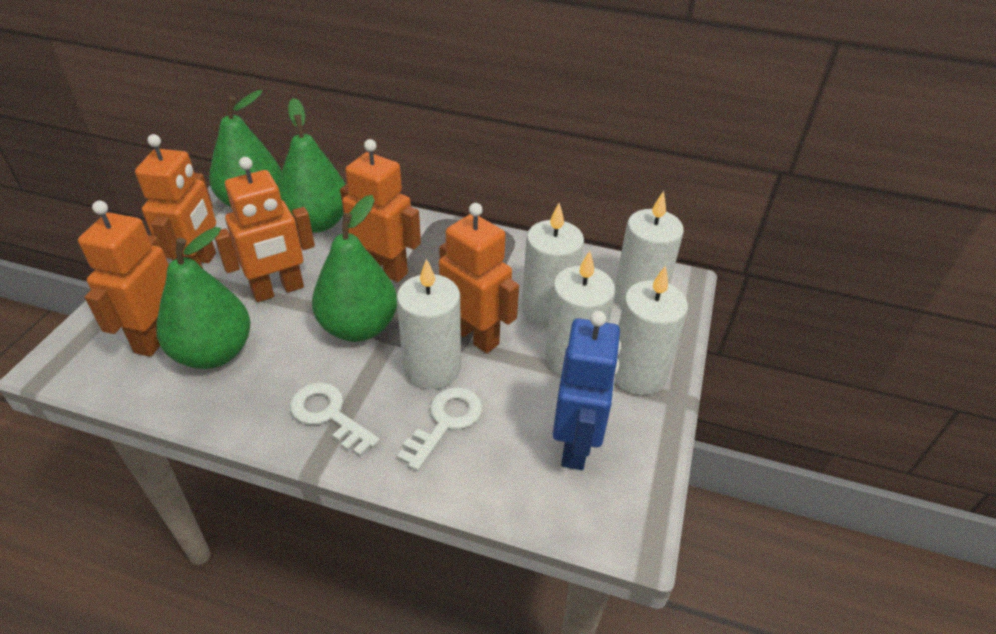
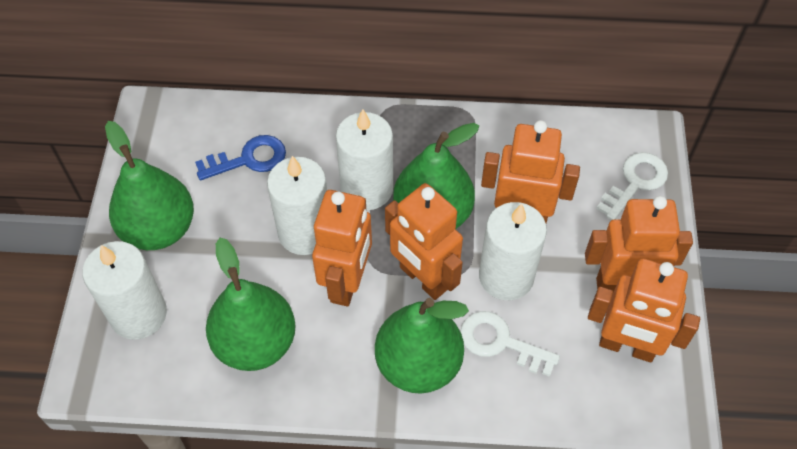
blue key: 0 -> 1
blue robot: 1 -> 0
white candle: 5 -> 4

